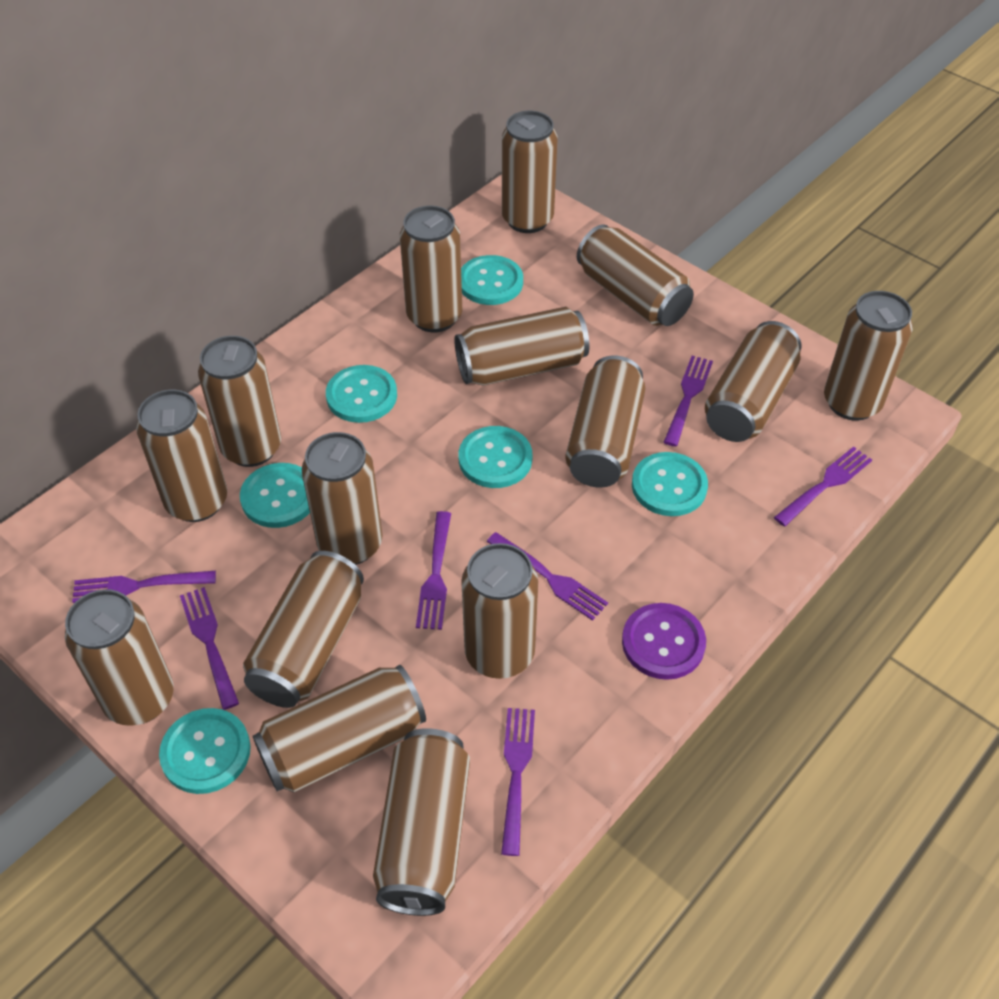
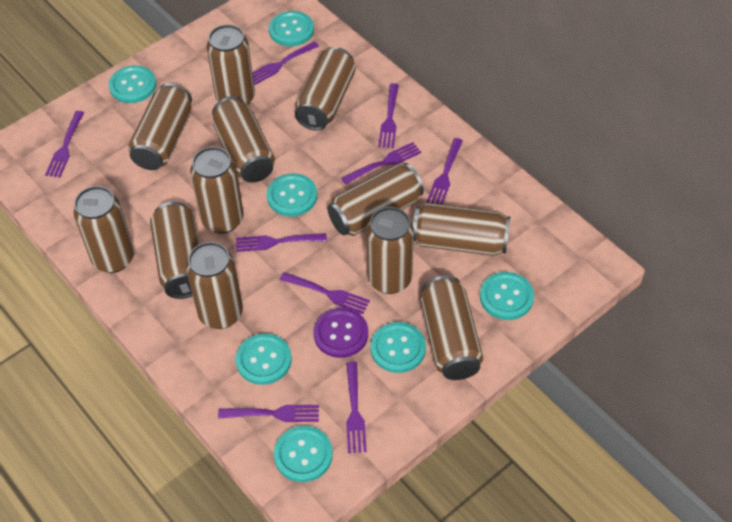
brown can: 15 -> 12
purple fork: 7 -> 9
turquoise button: 6 -> 7

